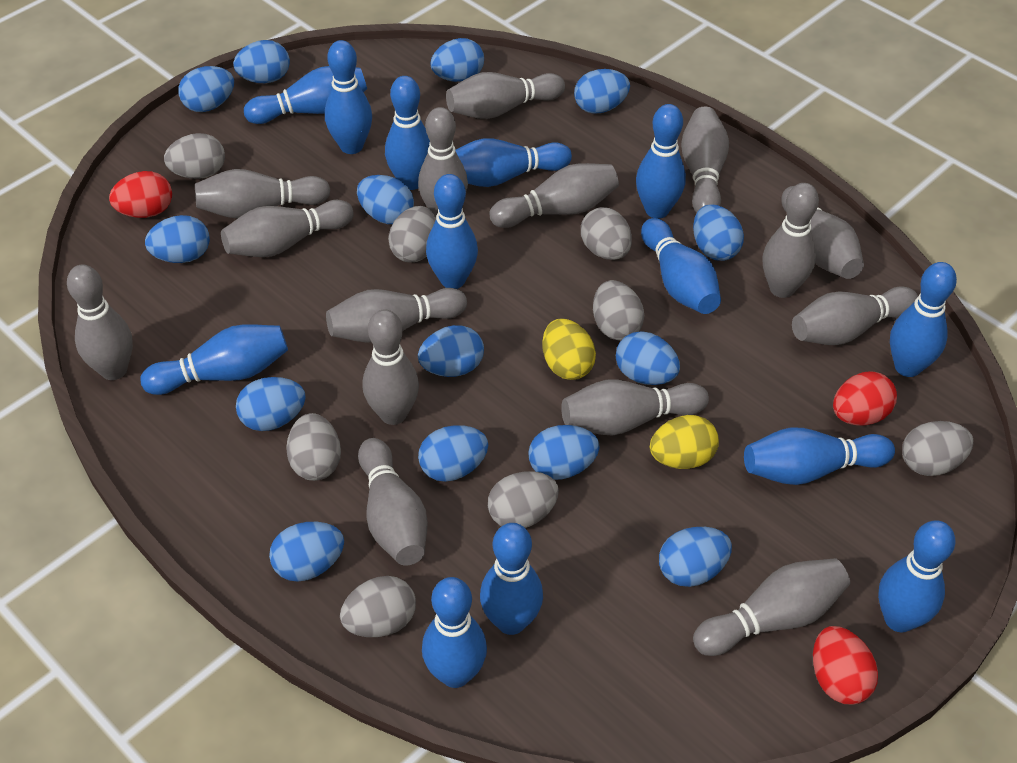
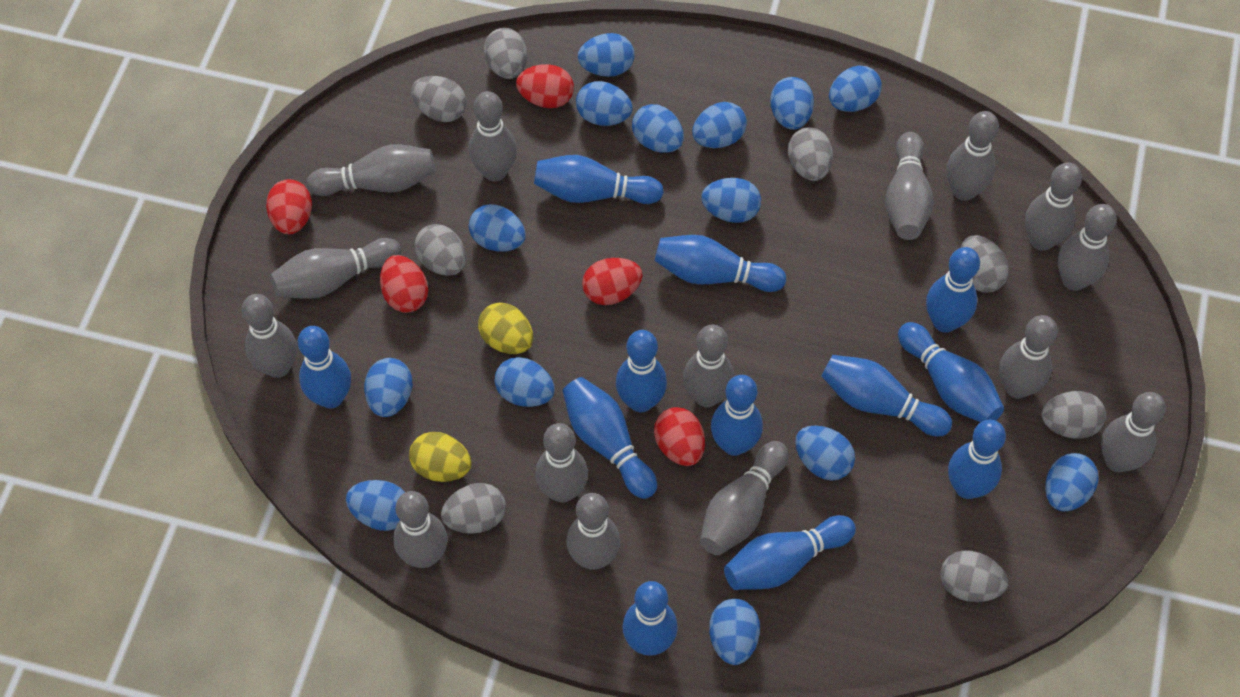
blue bowling pin: 13 -> 12
red egg: 3 -> 5

